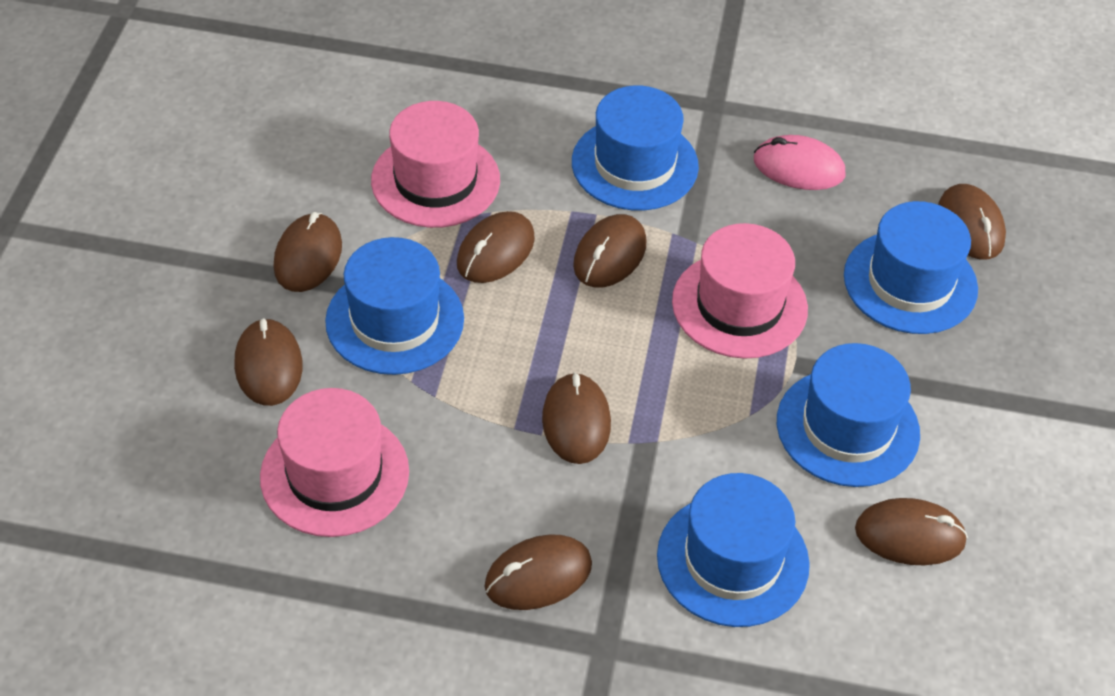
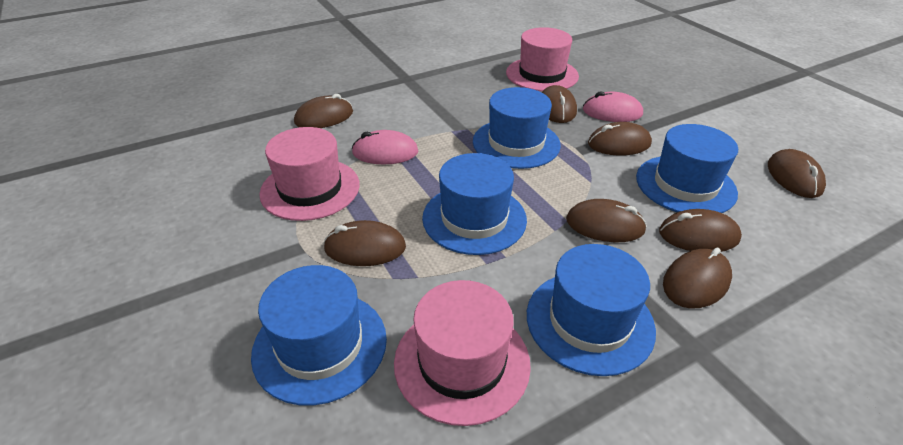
pink mouse: 1 -> 2

